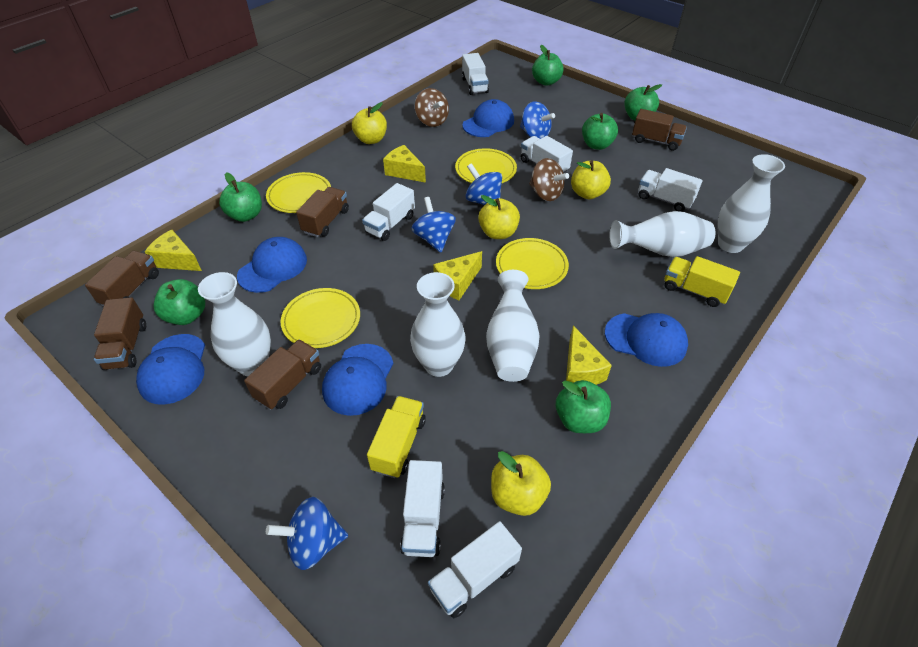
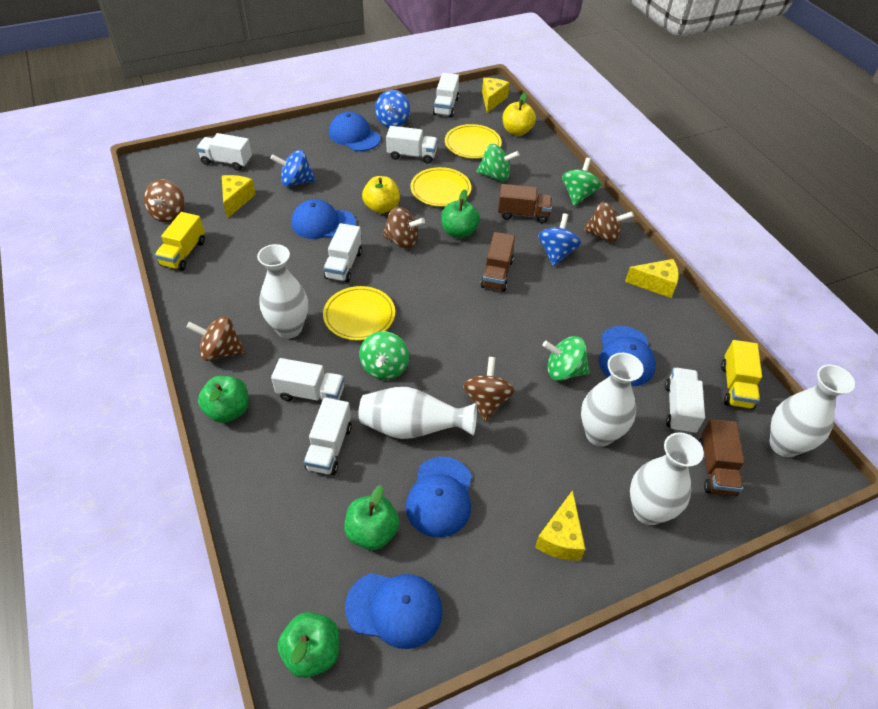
blue spinning top: 4 -> 3
brown spinning top: 2 -> 5
brown truck: 5 -> 3
green apple: 6 -> 4
green spinning top: 0 -> 4
white truck: 6 -> 7
yellow apple: 4 -> 2
yellow plate: 4 -> 3

